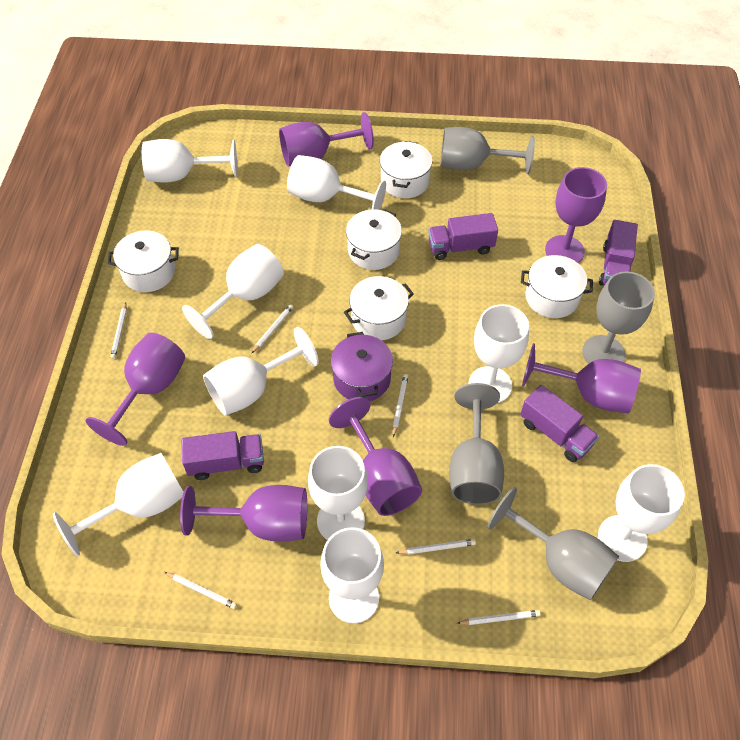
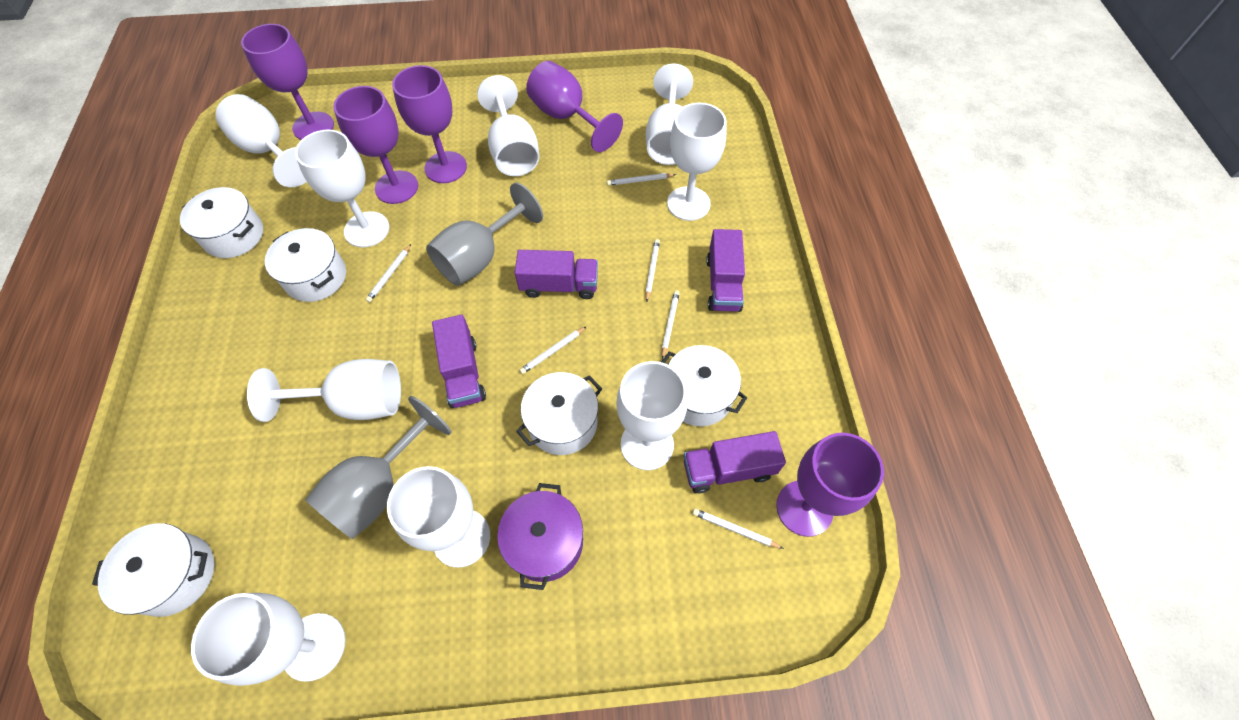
grey goblet: 4 -> 2
purple goblet: 6 -> 5

